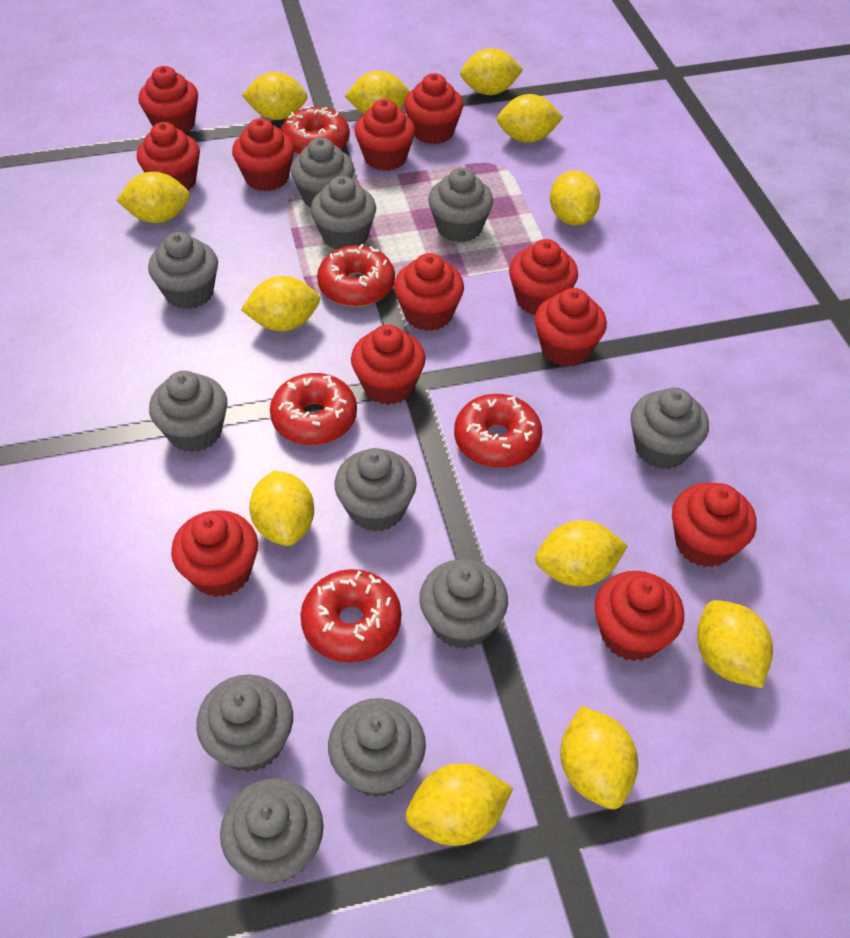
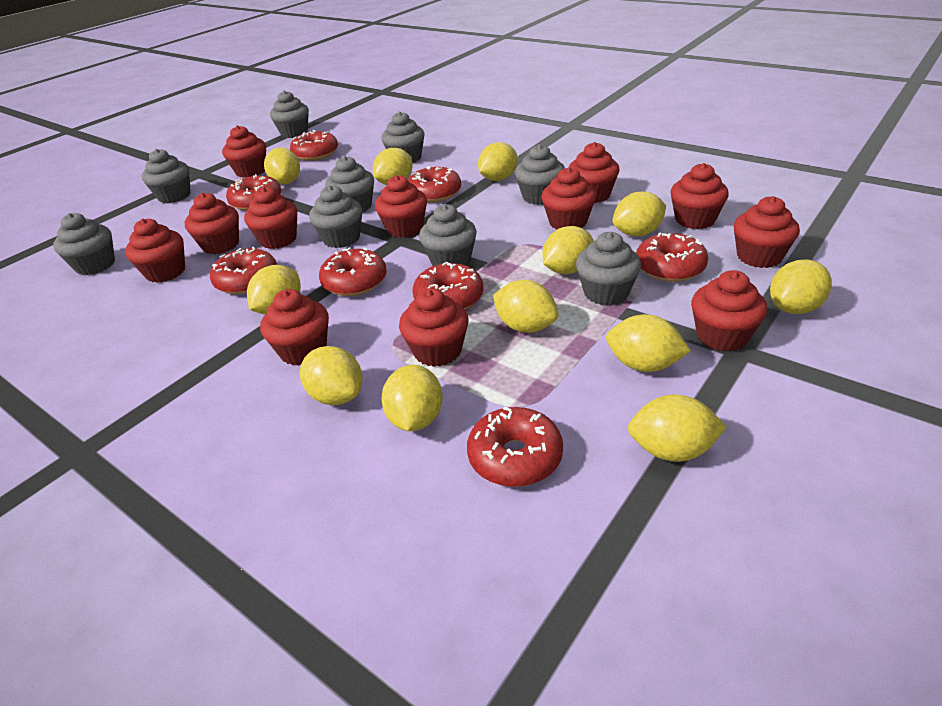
grey cupcake: 11 -> 9
red donut: 5 -> 8

